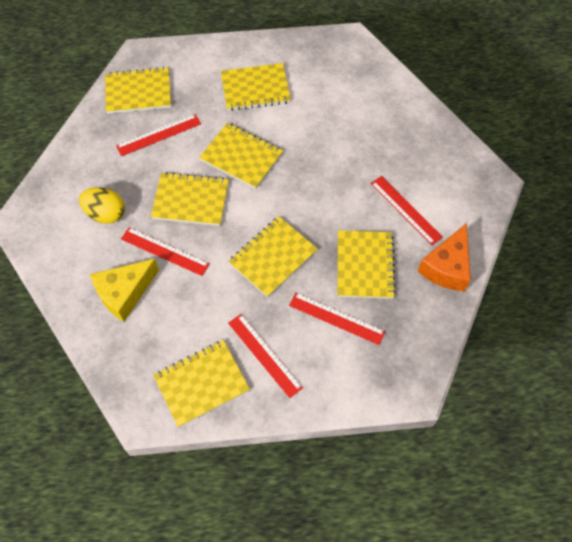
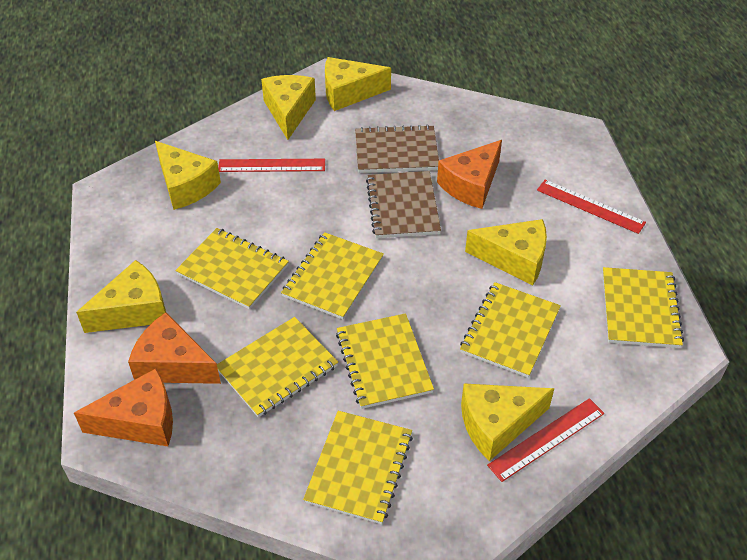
brown notebook: 0 -> 2
orange cheese: 1 -> 3
red ruler: 5 -> 3
yellow cheese: 1 -> 6
yellow egg: 1 -> 0

